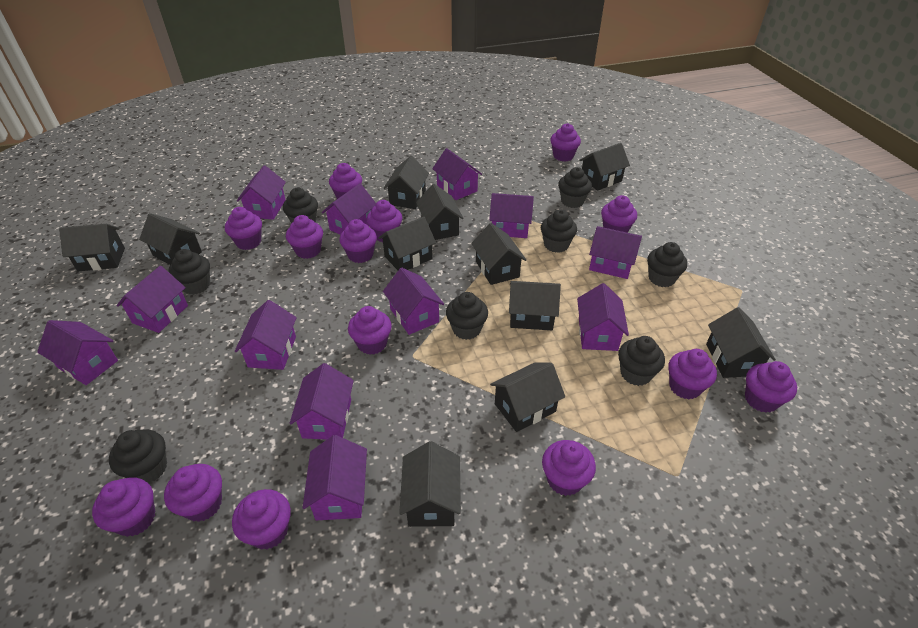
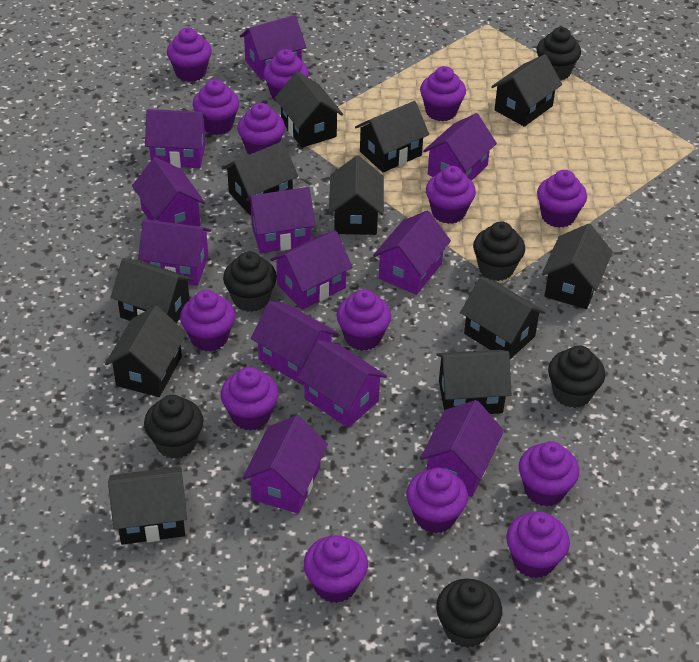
black cupcake: 8 -> 6

